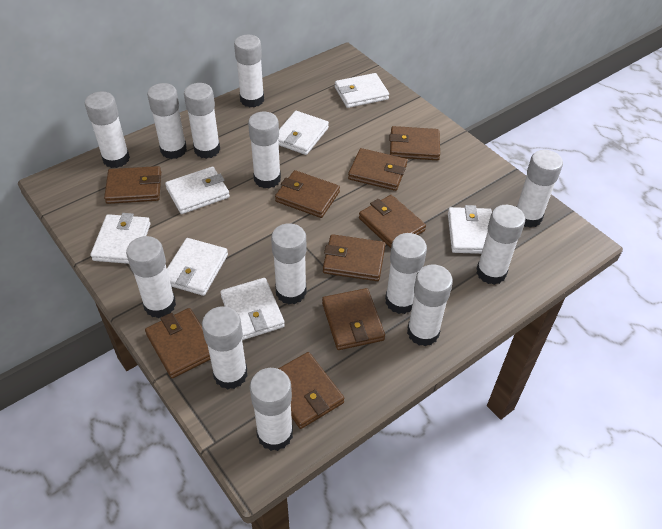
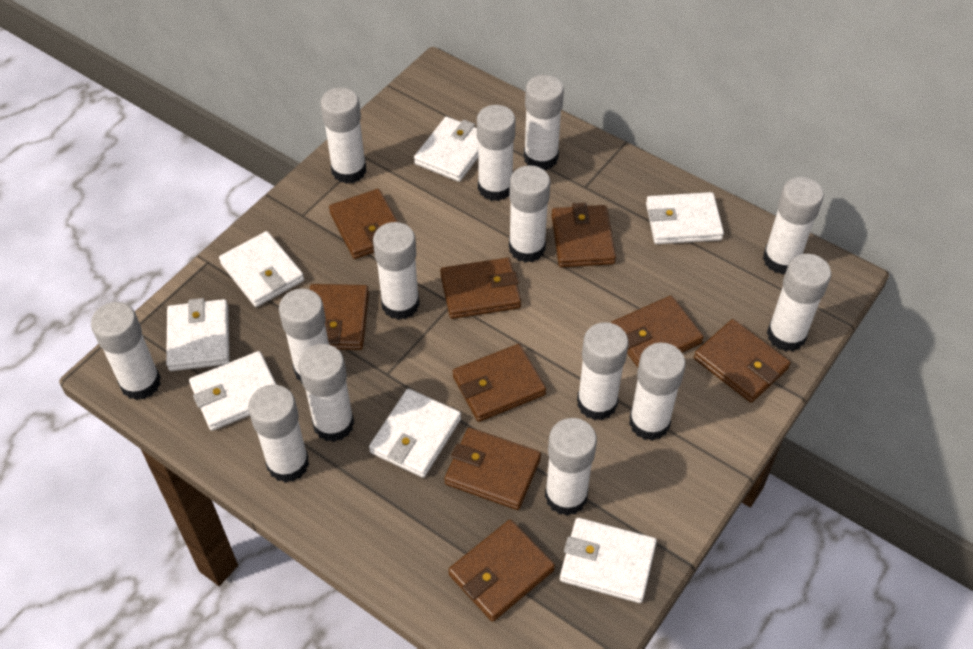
white glue stick: 13 -> 14

